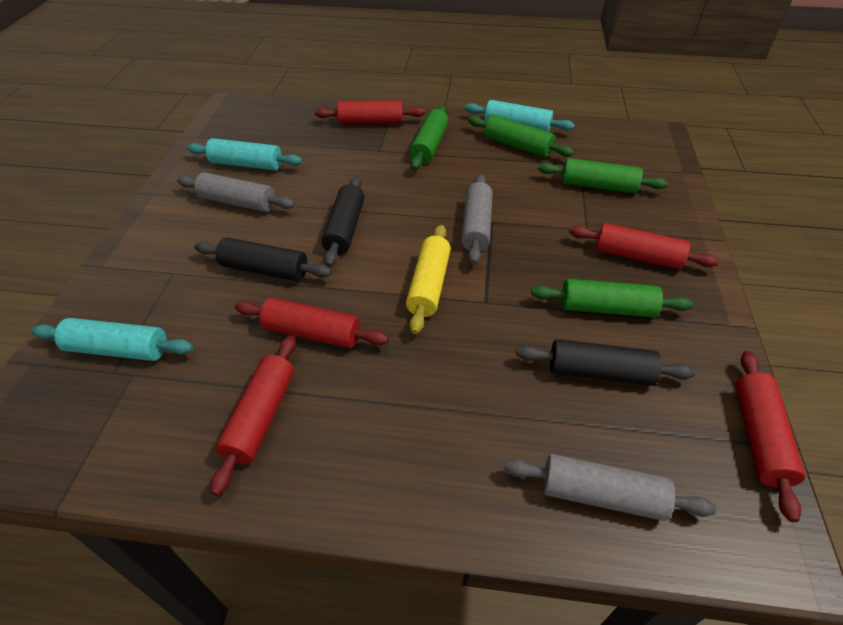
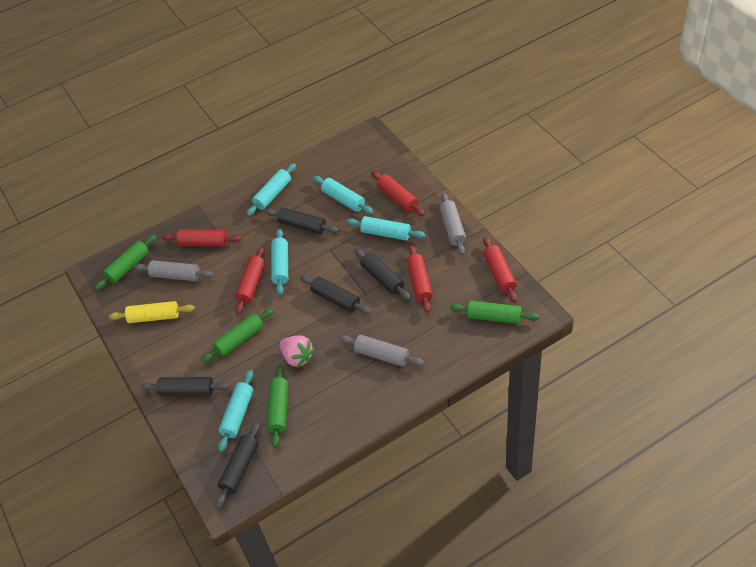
black rolling pin: 3 -> 5
pink strawberry: 0 -> 1
turquoise rolling pin: 3 -> 5

